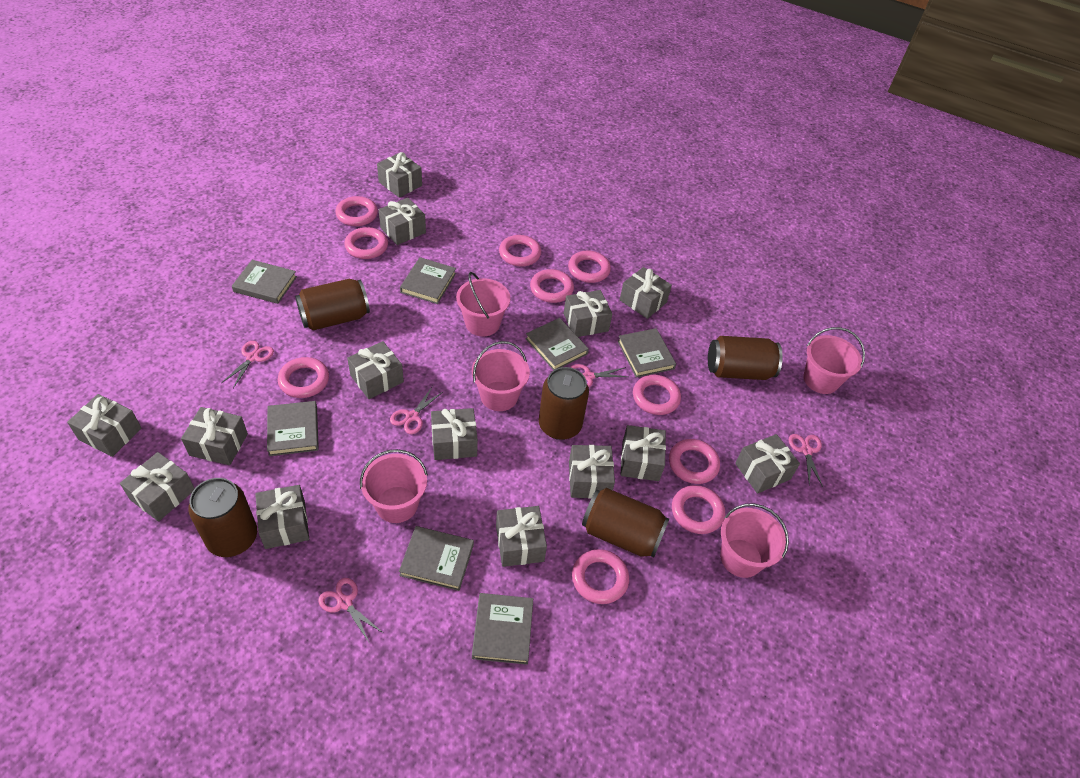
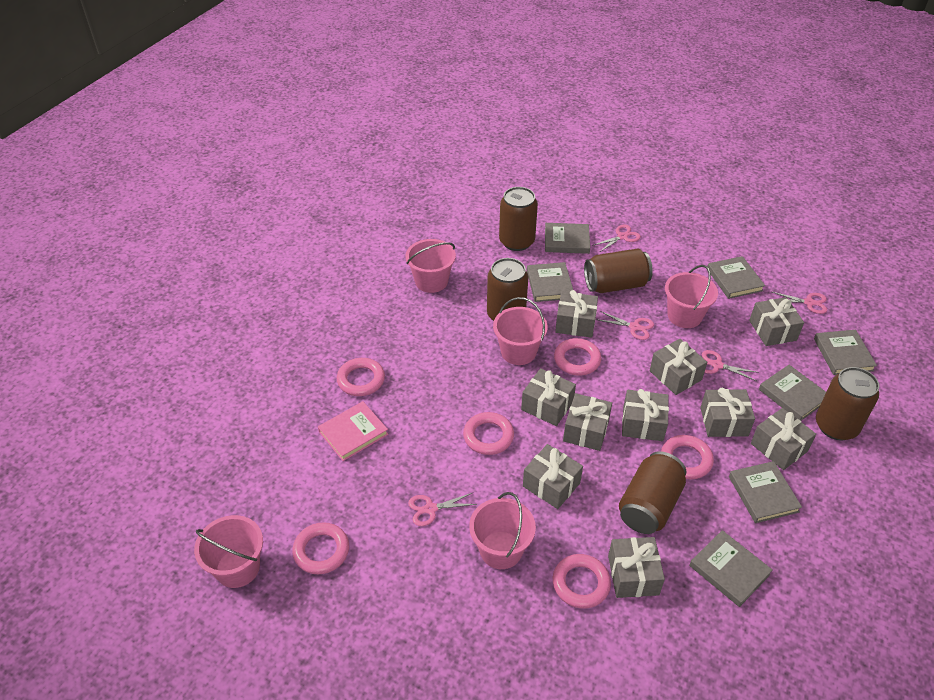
grey gift: 14 -> 10
pink book: 0 -> 1
pink ring: 10 -> 6

